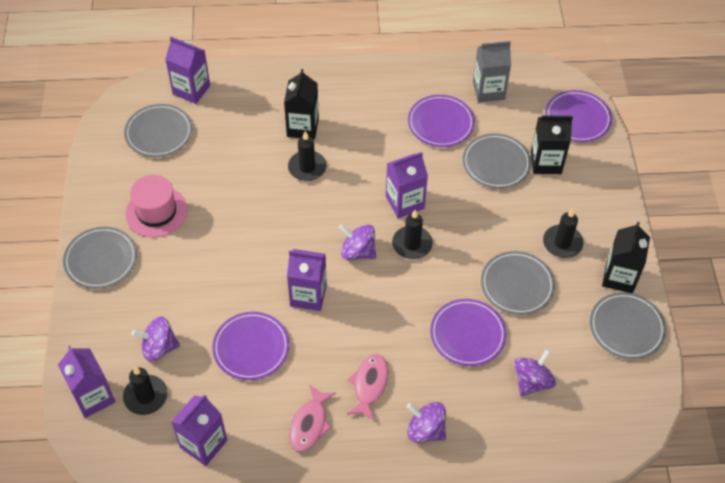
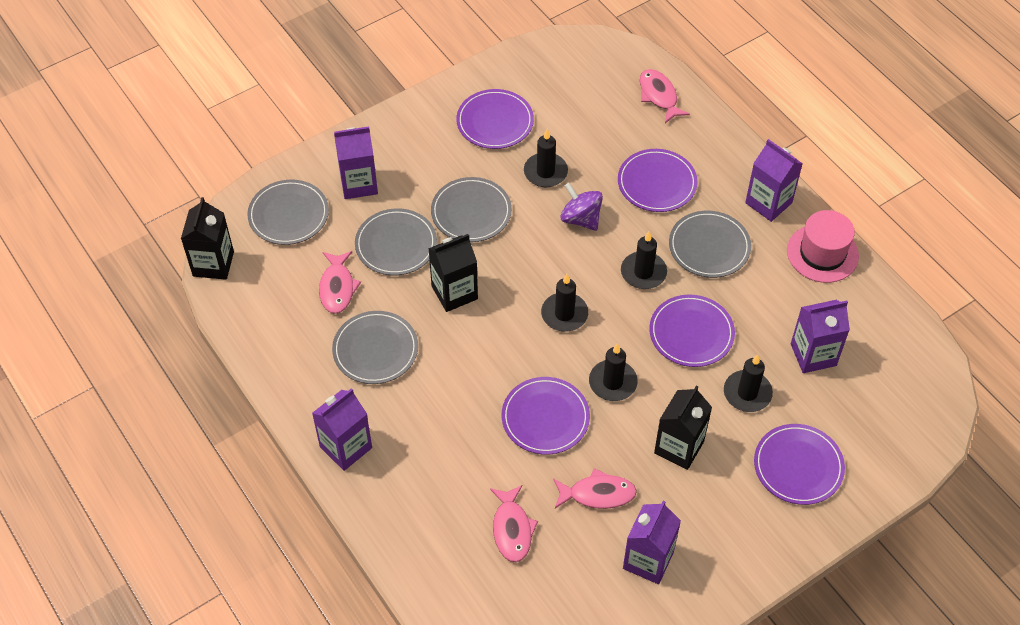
black candle: 4 -> 5
grey carton: 1 -> 0
pink fish: 2 -> 4
purple plate: 4 -> 5
purple spinning top: 4 -> 1

